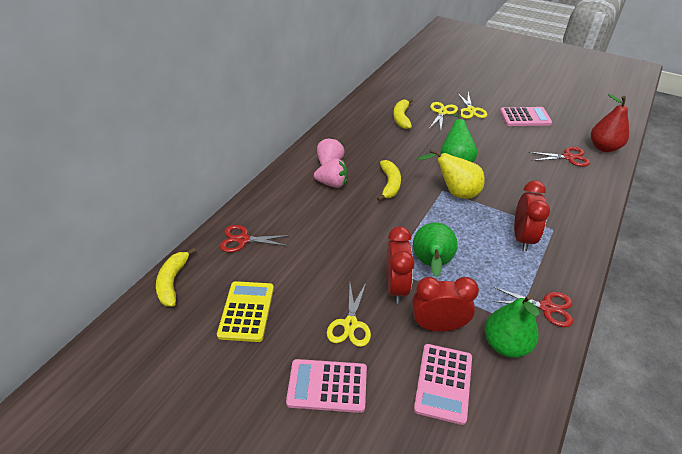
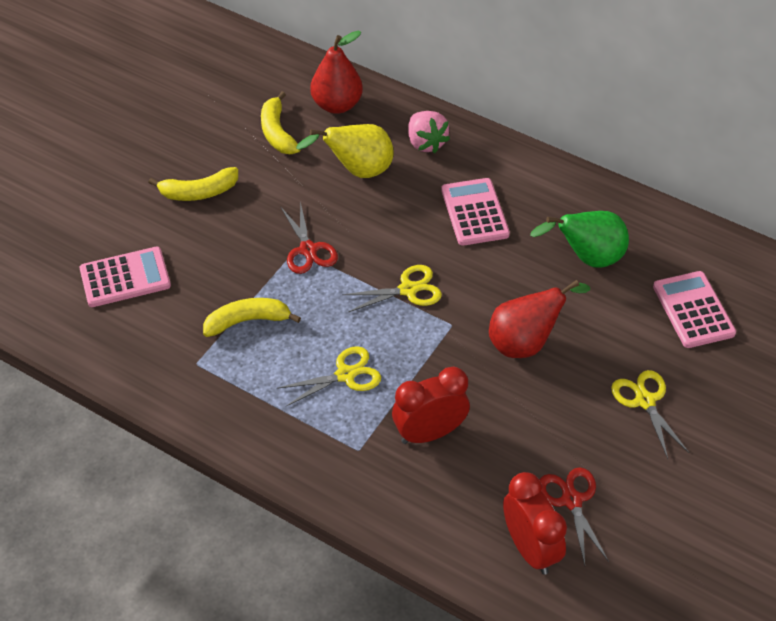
green pear: 3 -> 1
pink strawberry: 2 -> 1
red clock: 3 -> 2
red pear: 1 -> 2
red scissors: 3 -> 2
yellow calculator: 1 -> 0

